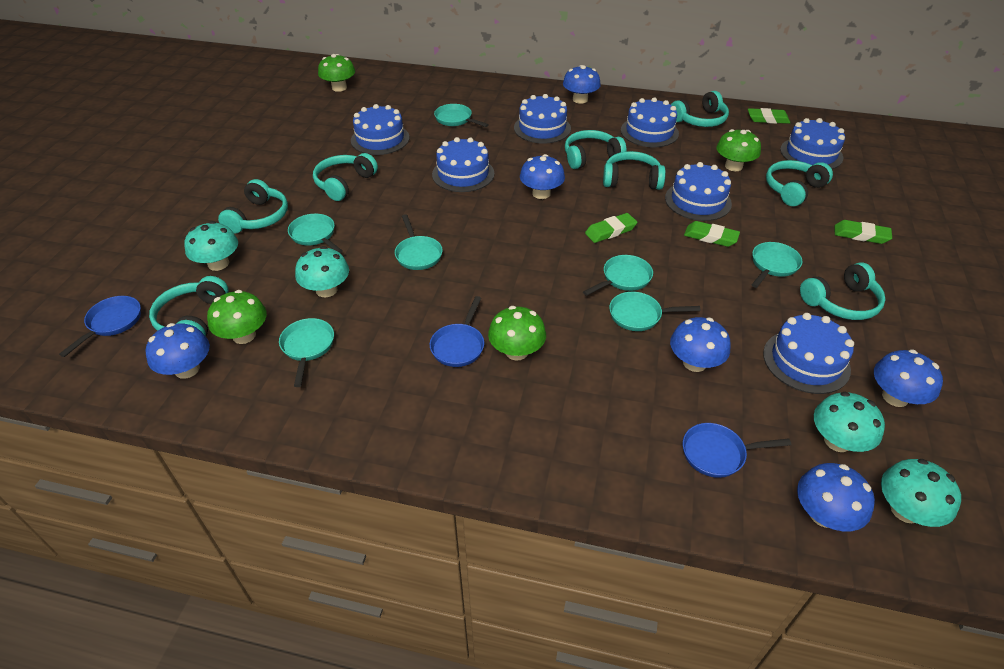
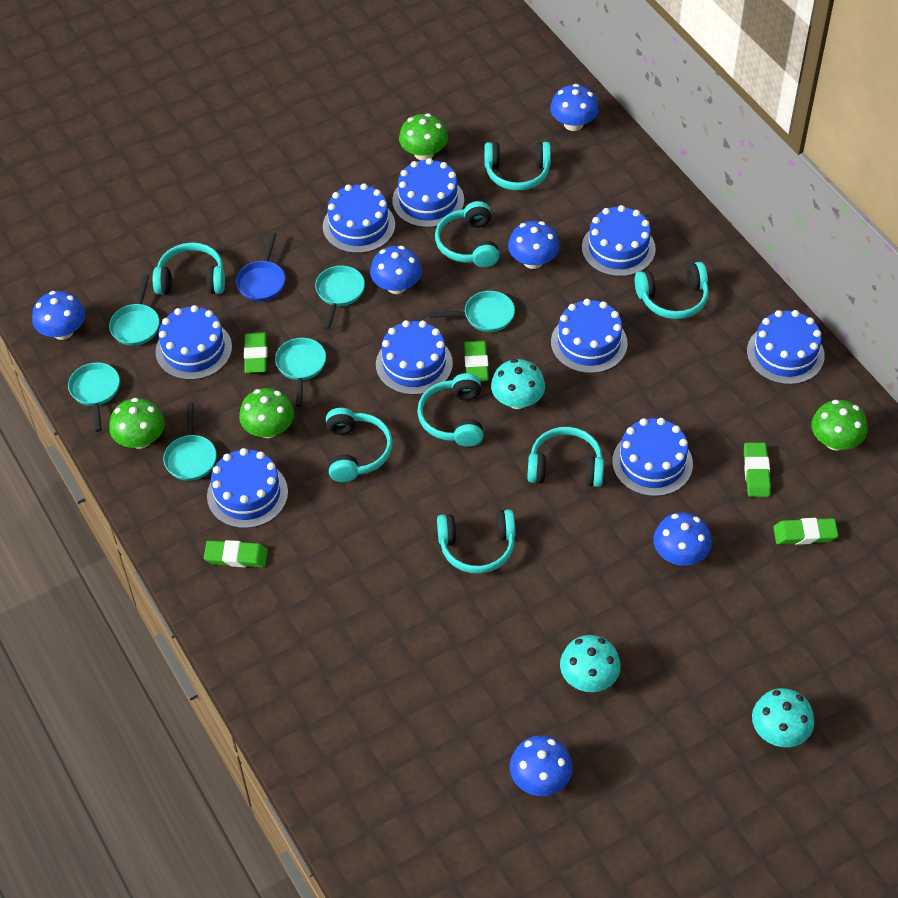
blue cake: 7 -> 9
blue pan: 3 -> 1
green eraser: 4 -> 5
turquoise mushroom: 4 -> 3
turquoise pan: 7 -> 6

